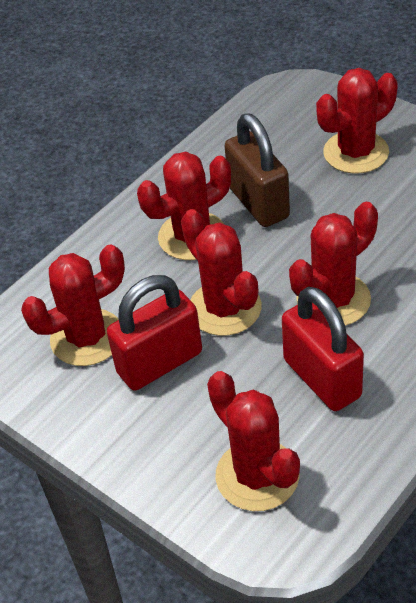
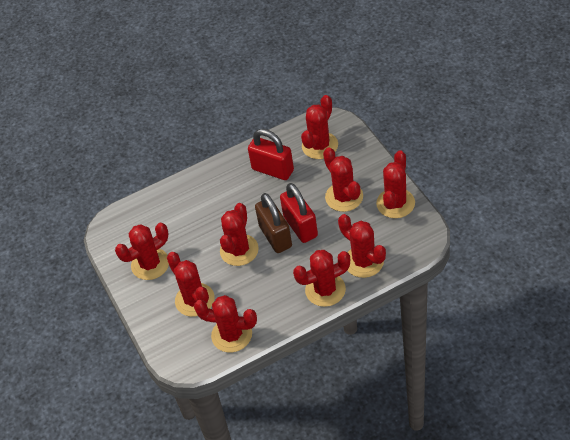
red cactus: 6 -> 9

